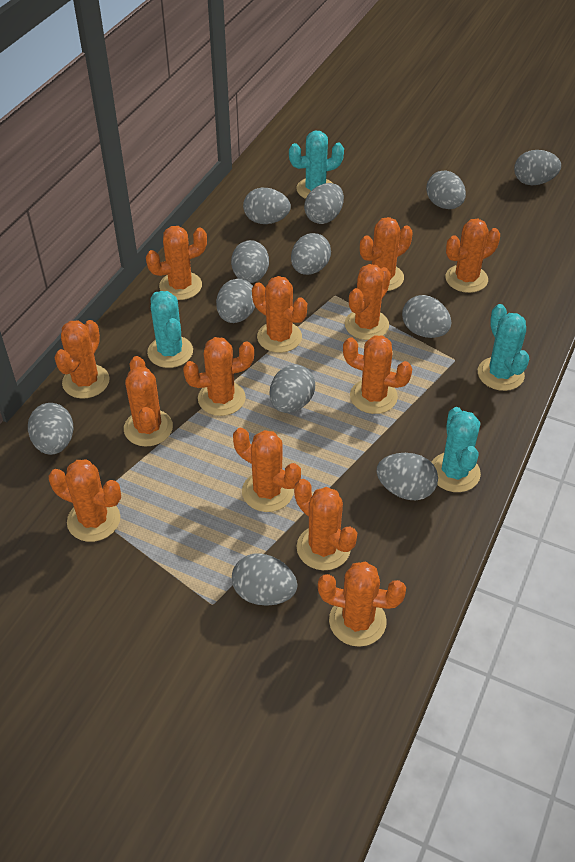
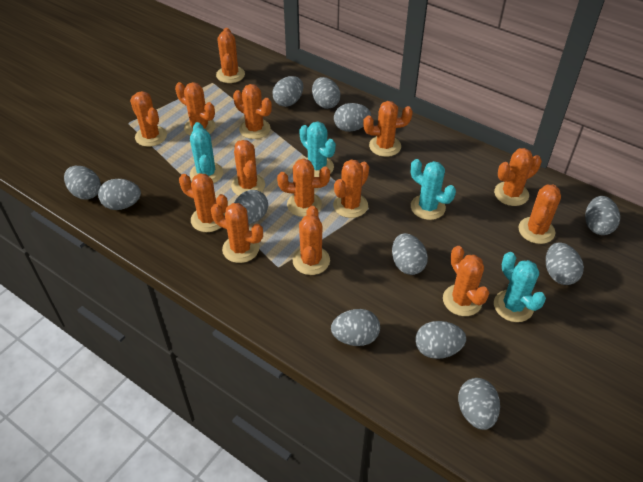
orange cactus: 13 -> 14

